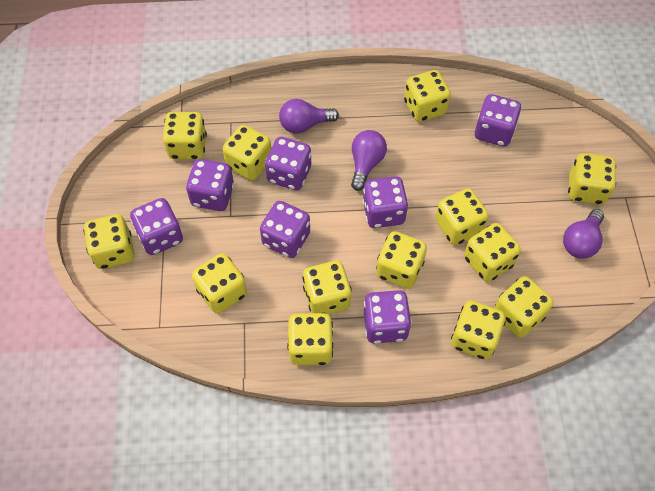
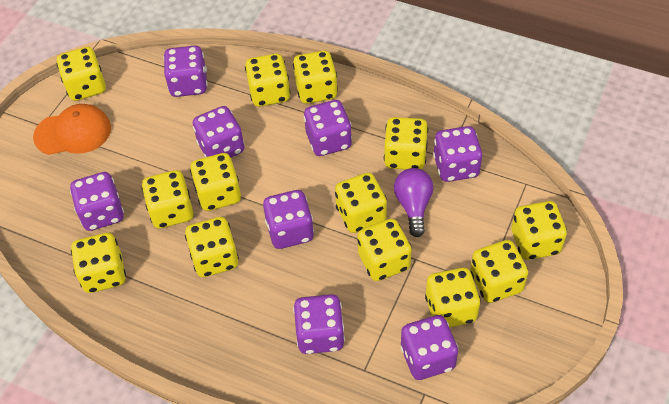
orange cap: 0 -> 1
purple dice: 7 -> 8
purple light bulb: 3 -> 1

